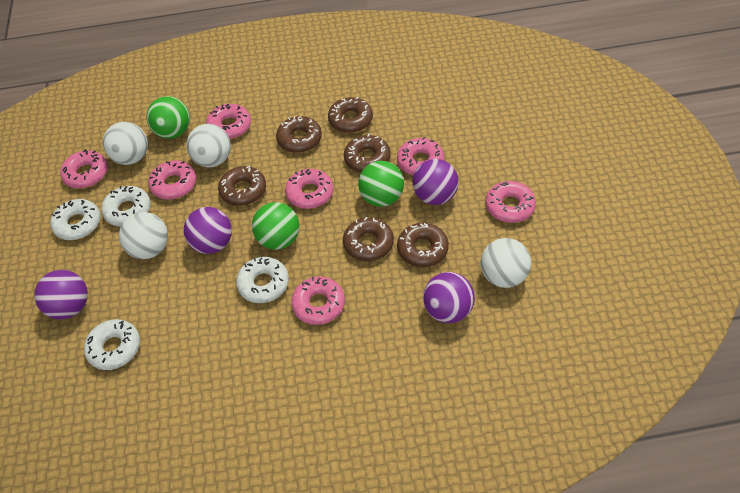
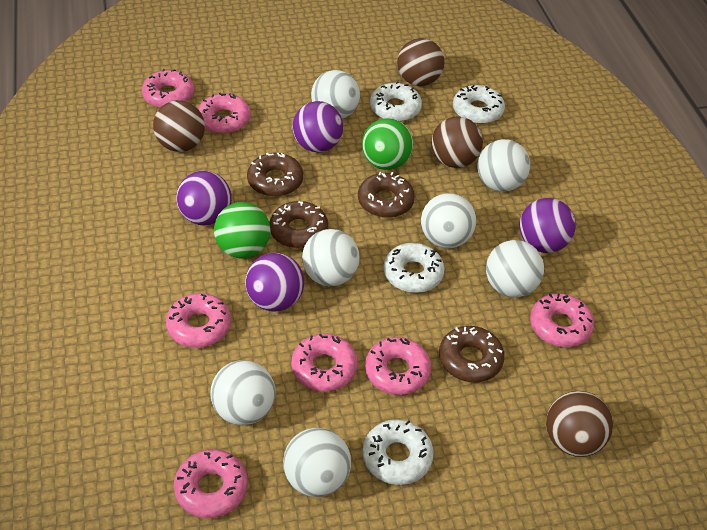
brown ball: 0 -> 4
brown donut: 6 -> 4
green ball: 3 -> 2
white ball: 4 -> 7

